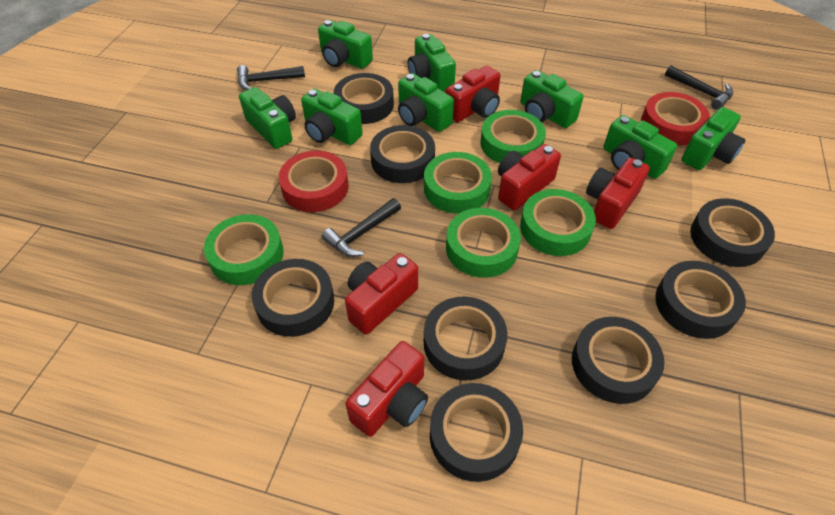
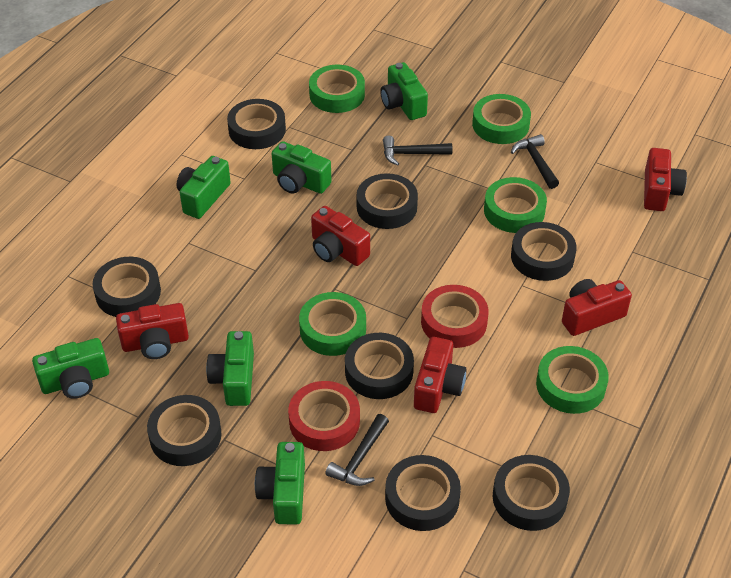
green camera: 8 -> 6

